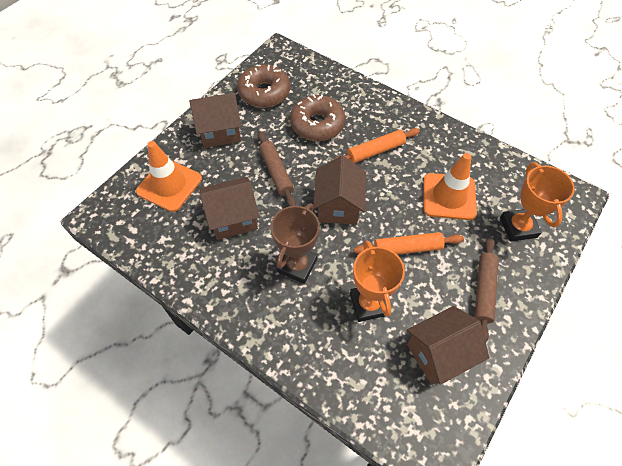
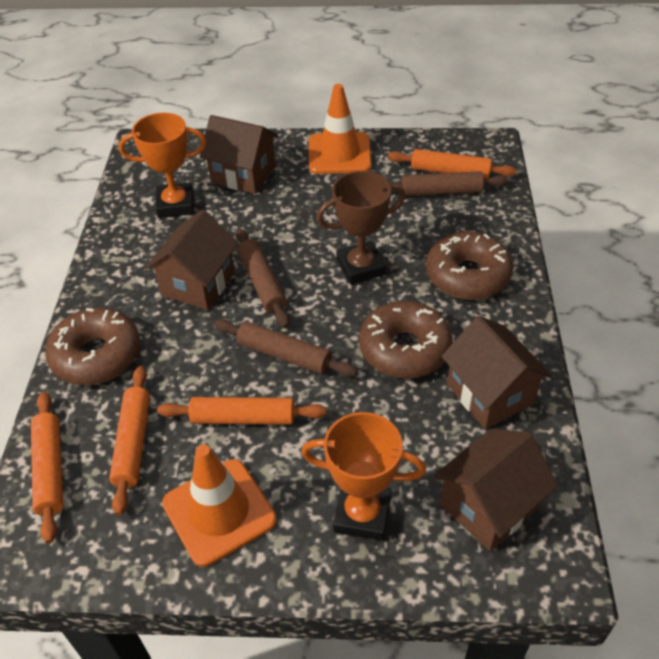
brown donut: 2 -> 3
brown rolling pin: 2 -> 3
orange rolling pin: 2 -> 4

